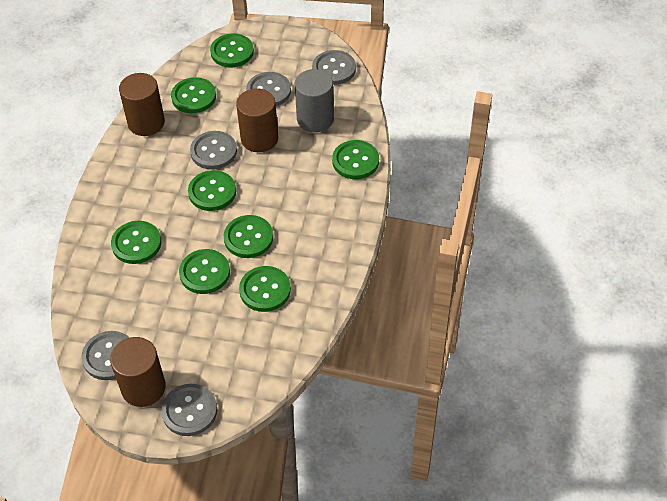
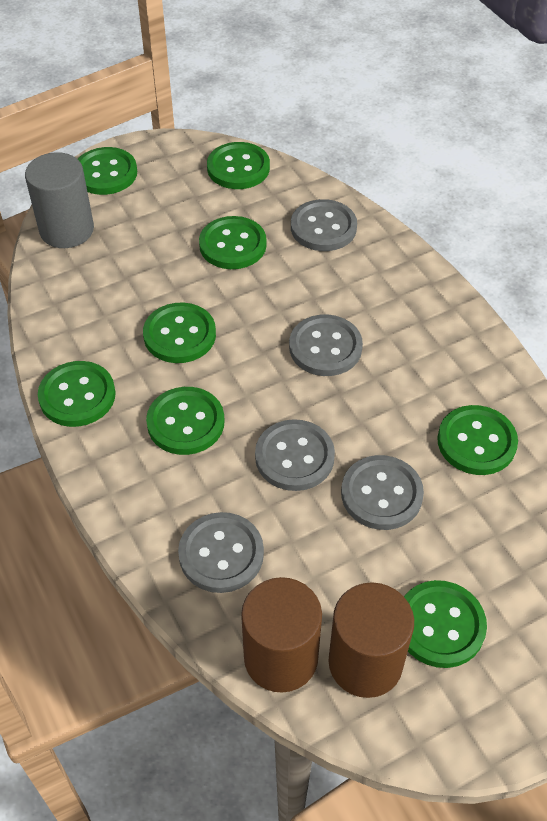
brown cylinder: 3 -> 2

